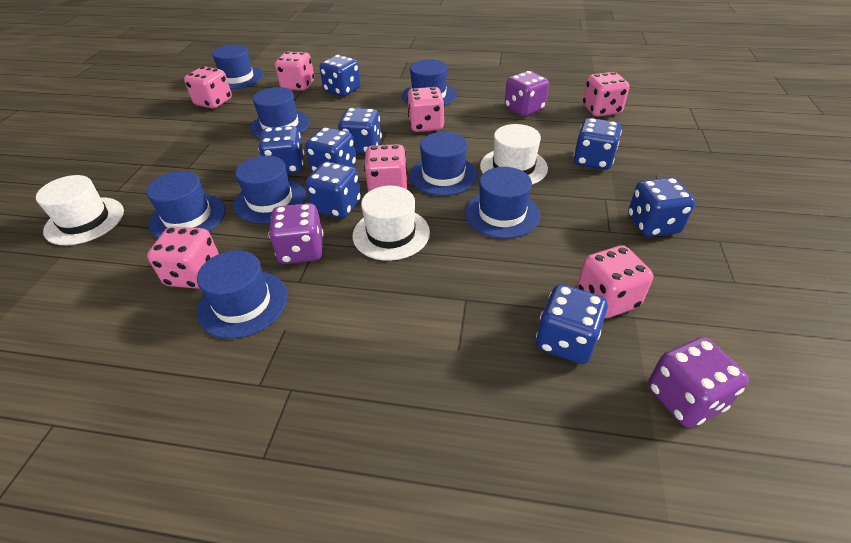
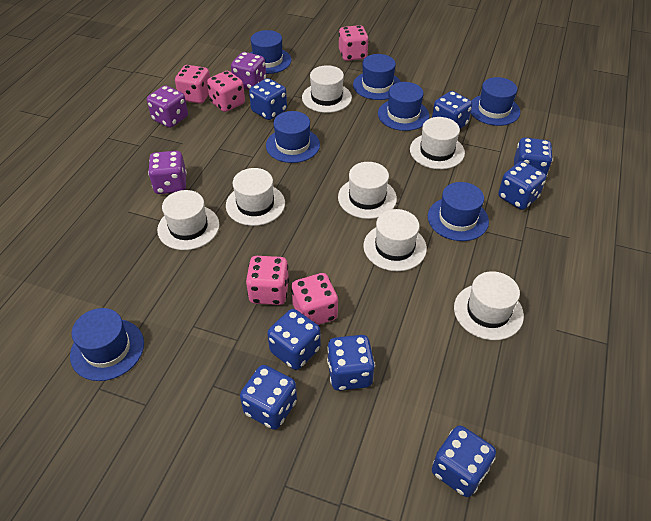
blue hat: 8 -> 7
pink dice: 7 -> 5
white hat: 3 -> 7

